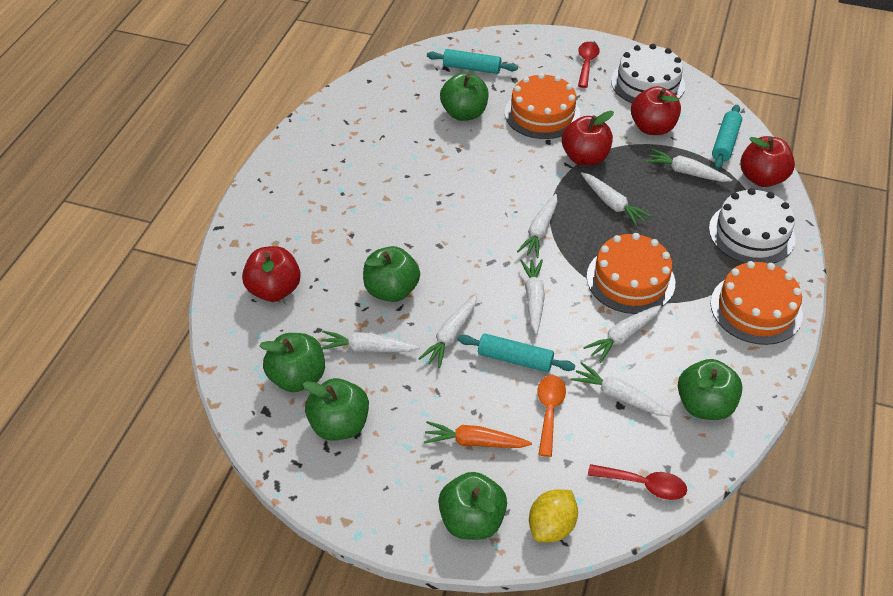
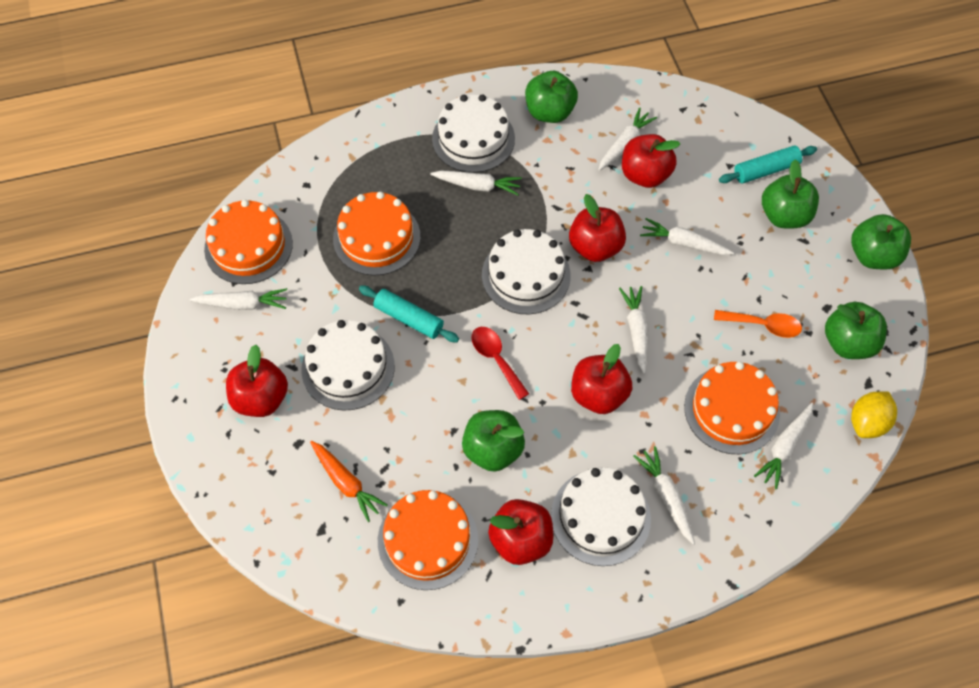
green apple: 6 -> 5
orange cake: 3 -> 4
red apple: 4 -> 5
red spoon: 2 -> 1
turquoise rolling pin: 3 -> 2
white cake: 2 -> 4
white carrot: 8 -> 7

